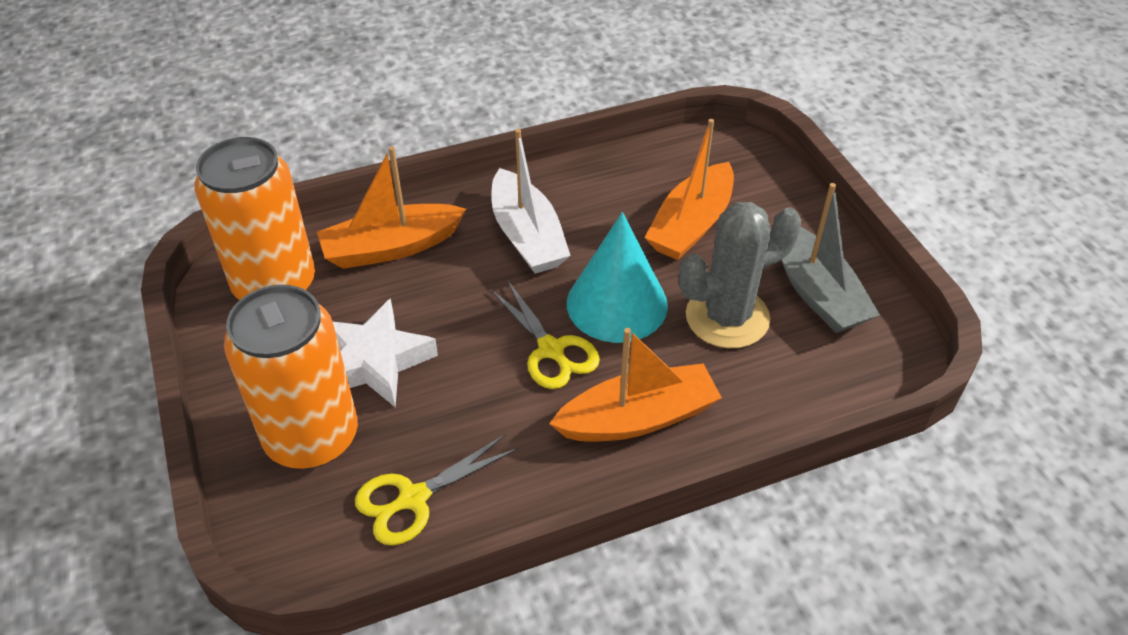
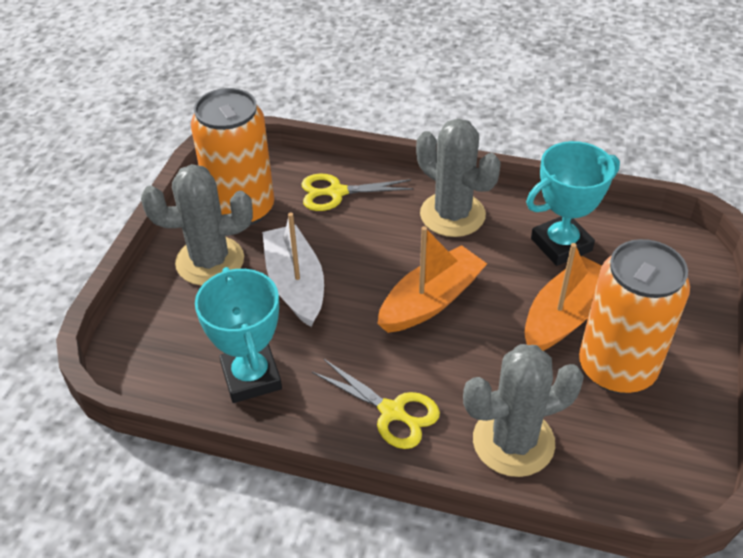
grey boat: 1 -> 0
grey cactus: 1 -> 3
orange boat: 3 -> 2
turquoise cone: 1 -> 0
turquoise trophy: 0 -> 2
white star: 1 -> 0

